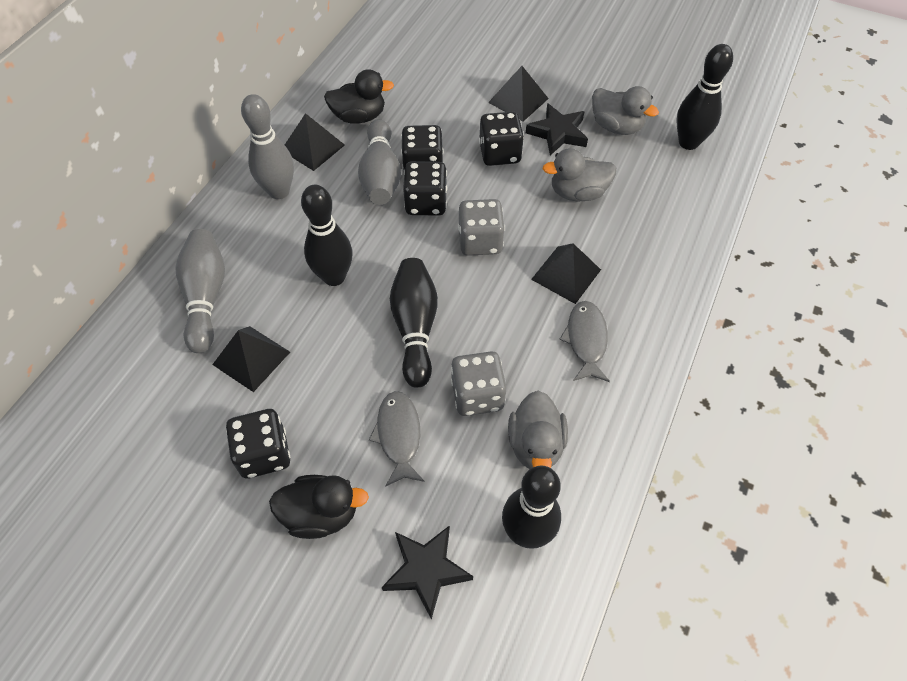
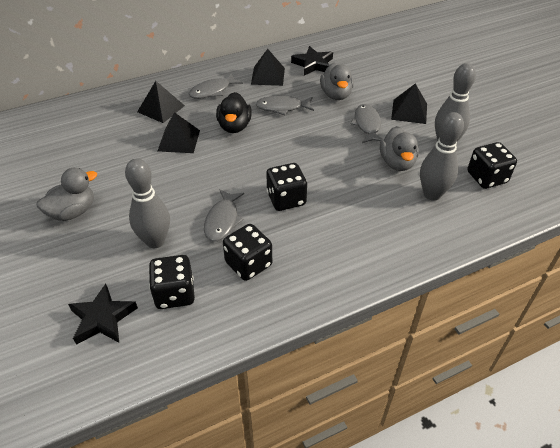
black bowling pin: 4 -> 0
black duck: 2 -> 1
grey dice: 2 -> 0
grey fish: 2 -> 4

